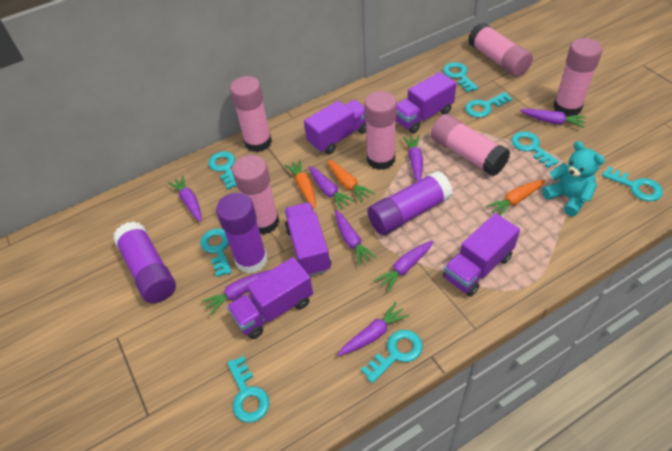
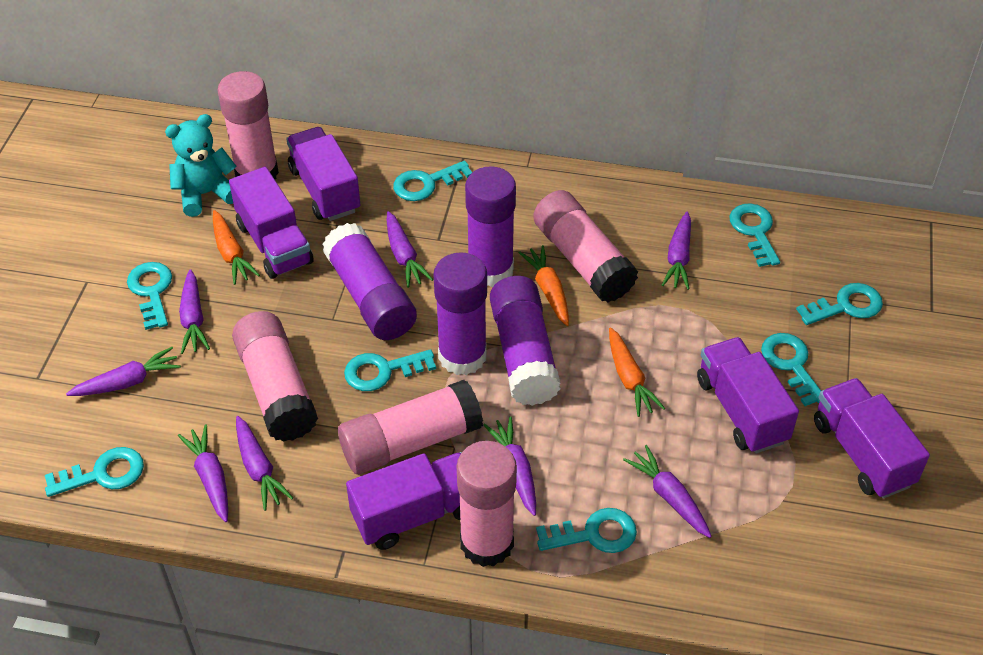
pink glue stick: 6 -> 5
purple glue stick: 3 -> 4

